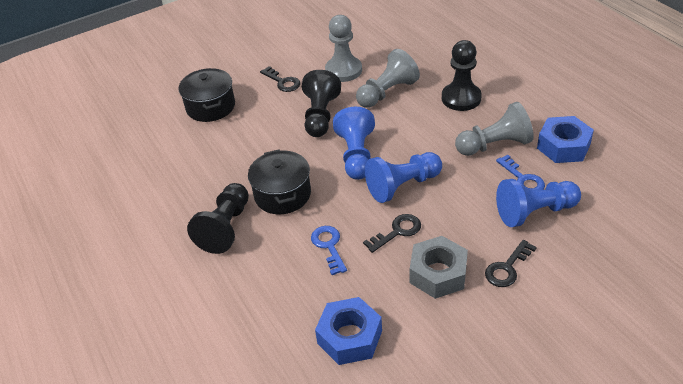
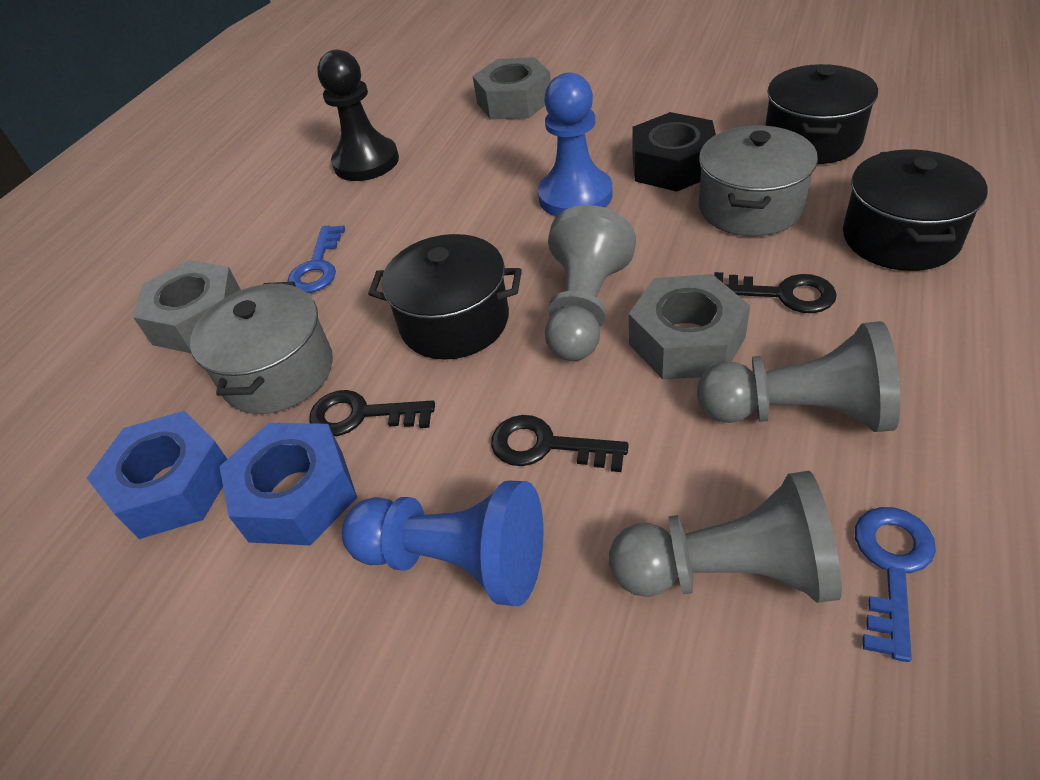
black nut: 0 -> 1
black pawn: 3 -> 1
black pot: 2 -> 3
blue pawn: 3 -> 2
grey nut: 1 -> 3
grey pot: 0 -> 2

